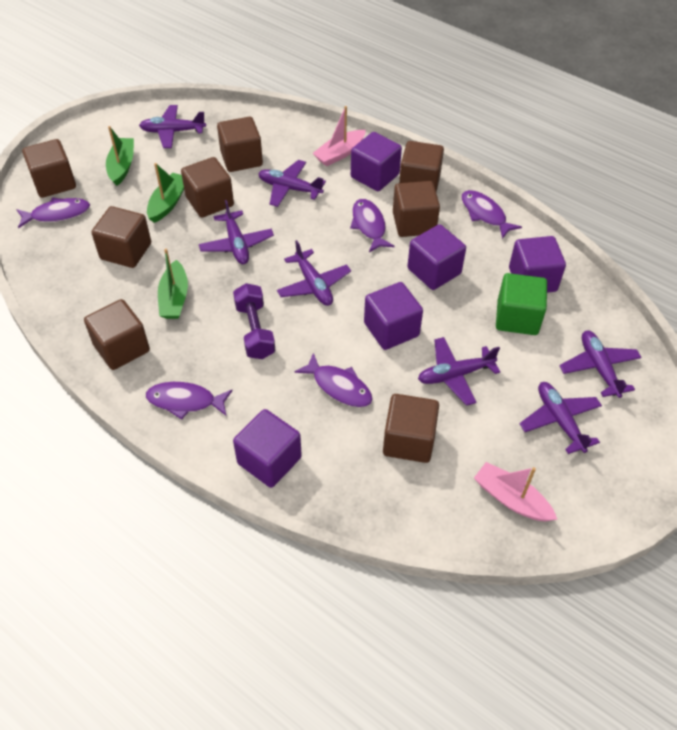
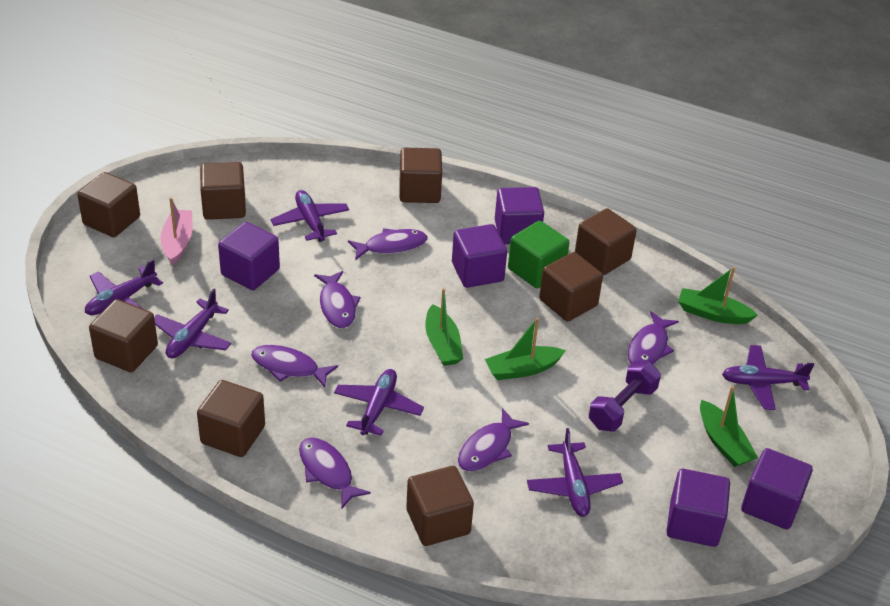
green boat: 3 -> 4
pink boat: 2 -> 1
purple fish: 5 -> 6
purple plane: 7 -> 6

